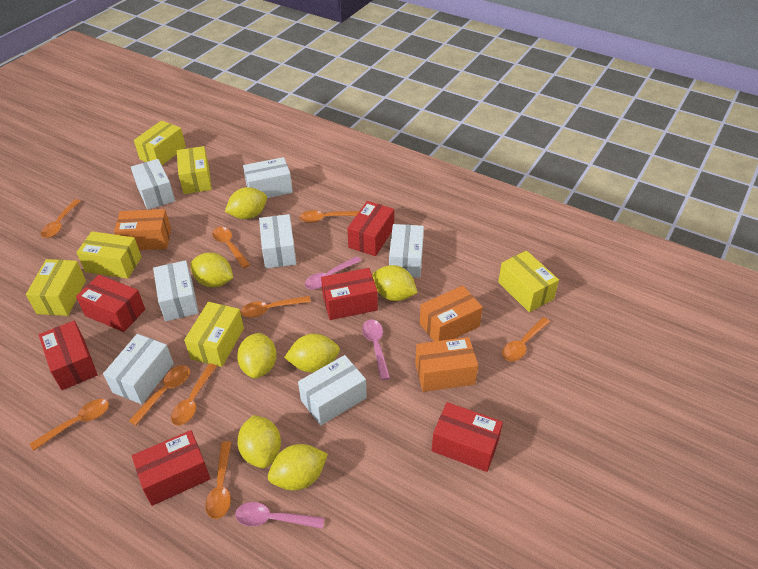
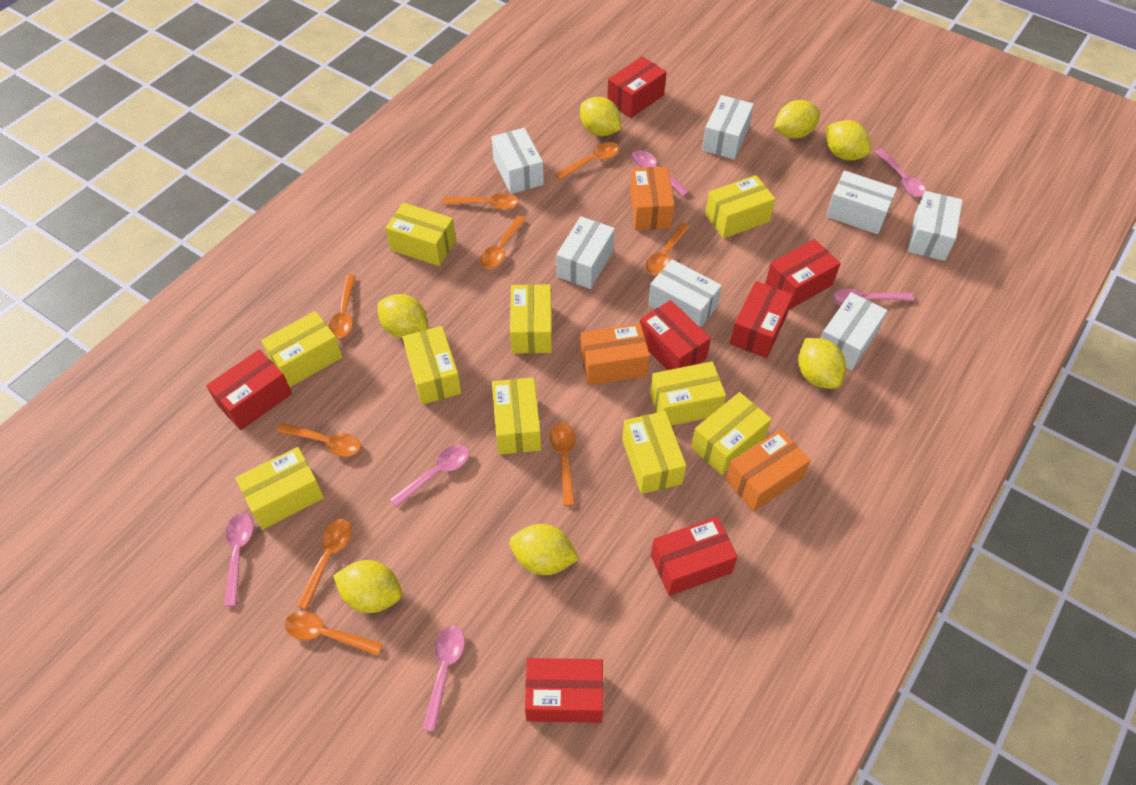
pink spoon: 3 -> 6
red box: 6 -> 7
yellow box: 6 -> 10

